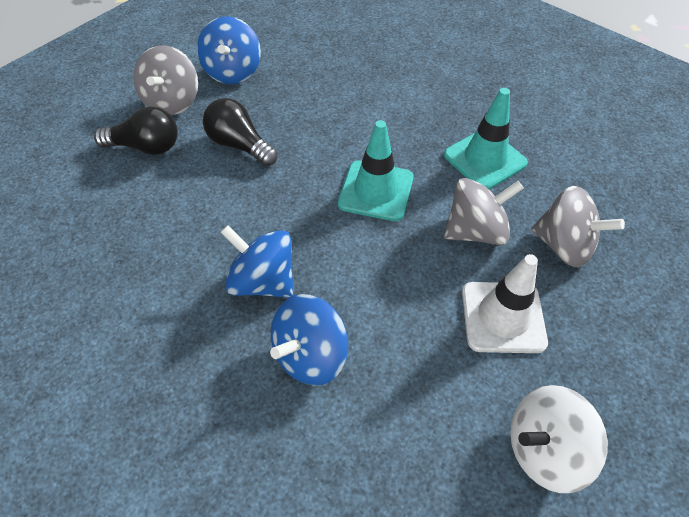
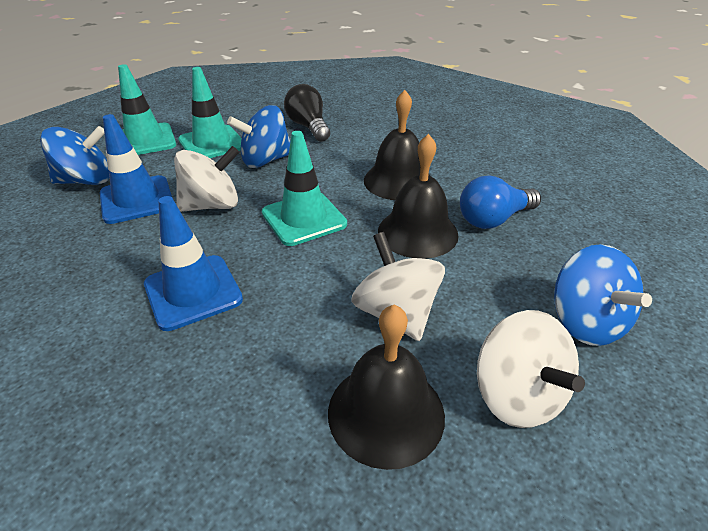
black bell: 0 -> 3
black light bulb: 2 -> 1
blue light bulb: 0 -> 1
blue traffic cone: 0 -> 2
grey spinning top: 3 -> 0
turquoise traffic cone: 2 -> 3
white spinning top: 1 -> 3
white traffic cone: 1 -> 0

